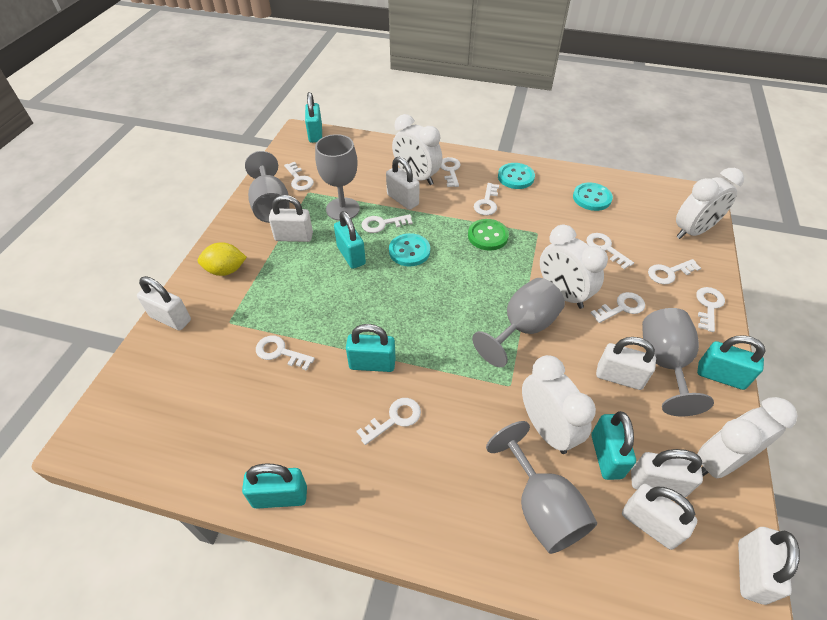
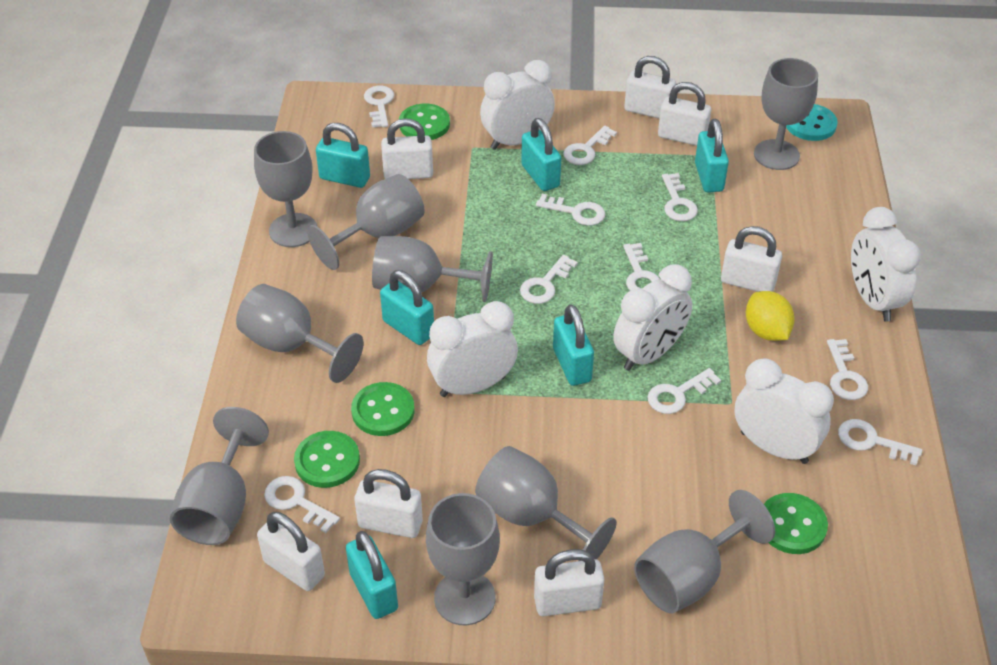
green button: 1 -> 4
grey goblet: 5 -> 9
turquoise button: 3 -> 1

